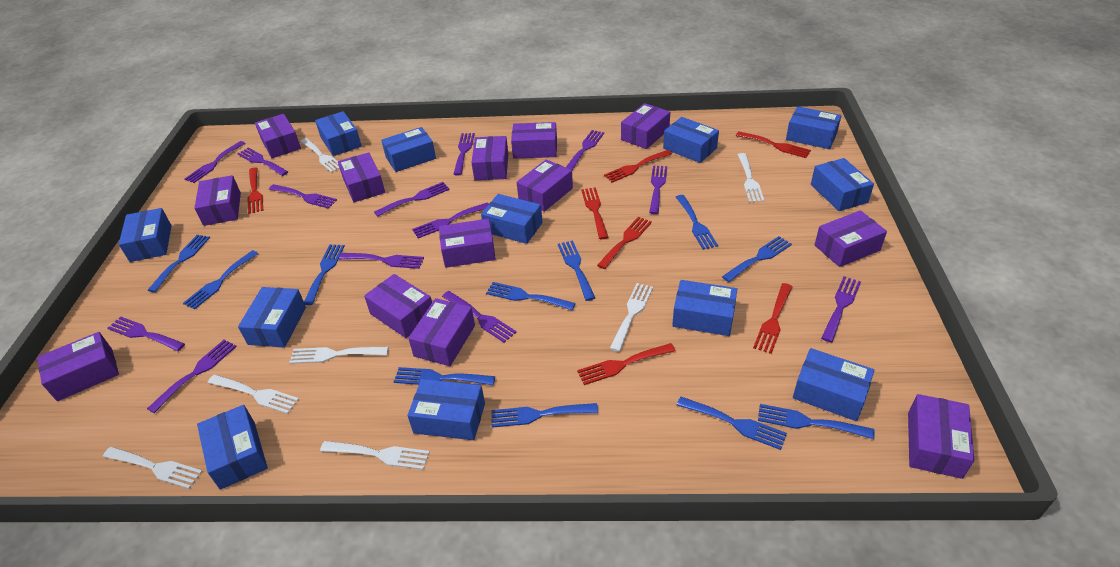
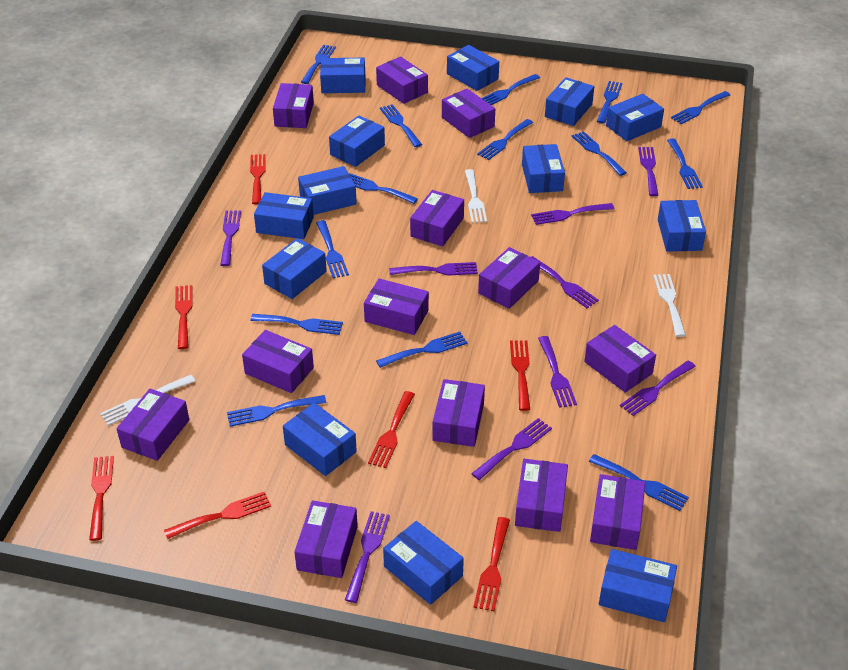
blue box: 12 -> 13
blue fork: 11 -> 14
purple fork: 13 -> 9
white fork: 7 -> 3

